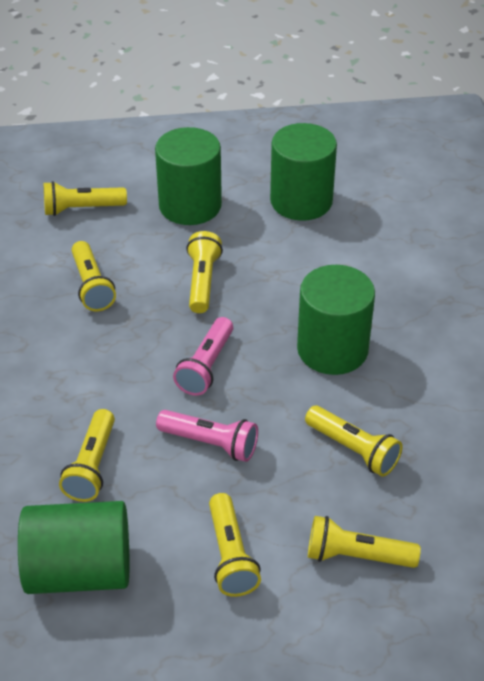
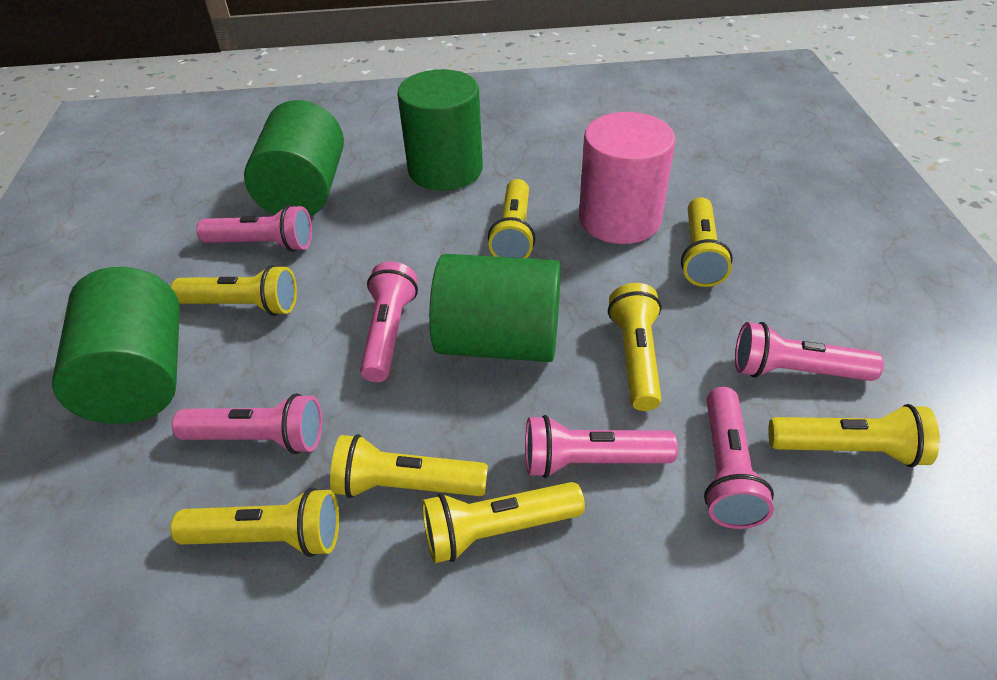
pink cylinder: 0 -> 1
pink flashlight: 2 -> 6
yellow flashlight: 7 -> 8

